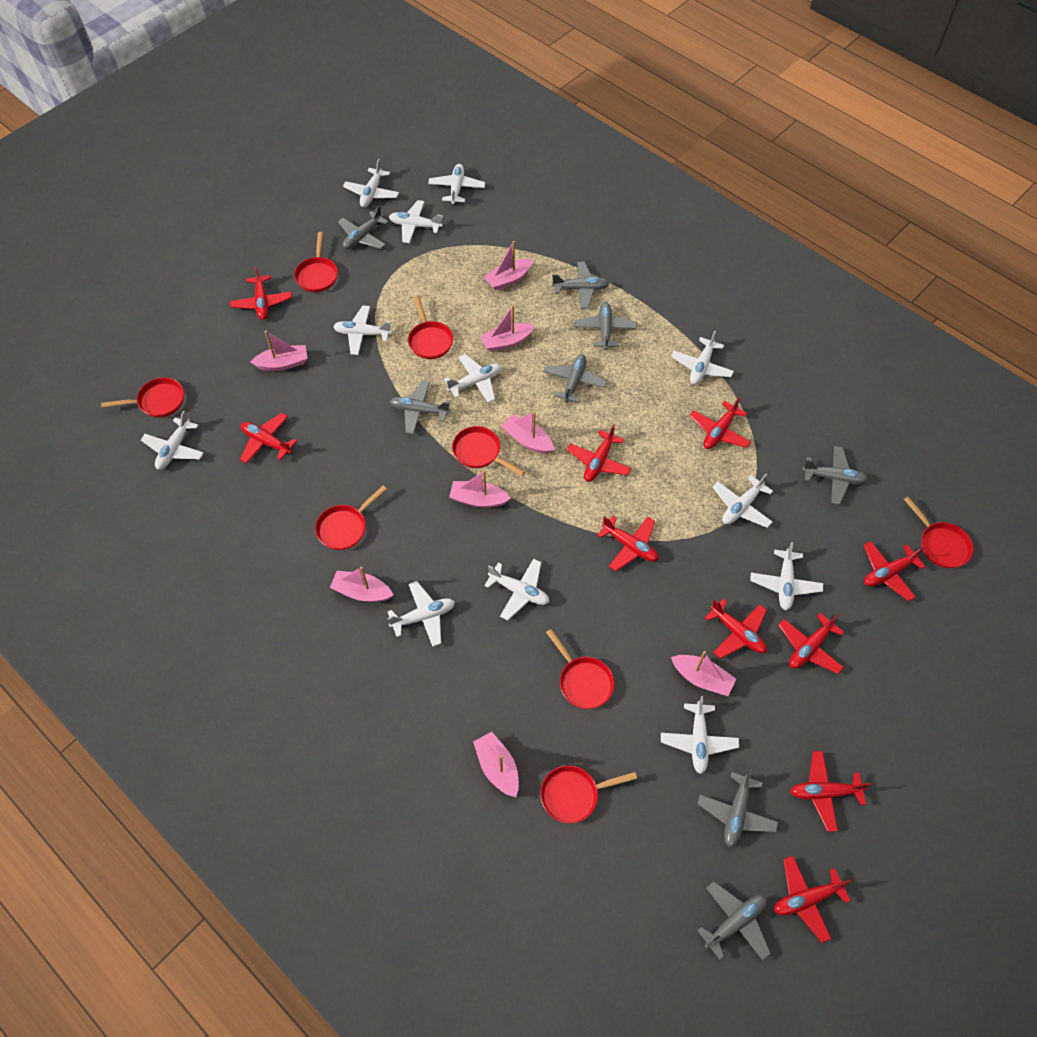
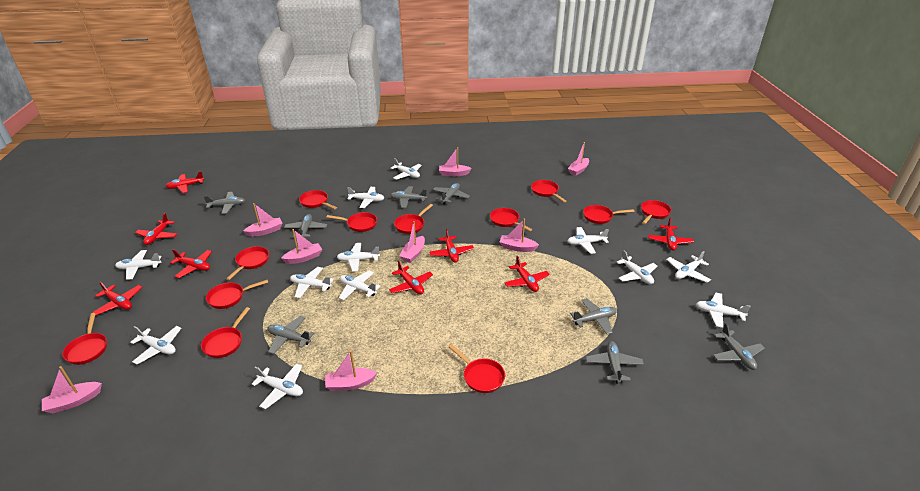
red pan: 8 -> 12
red plane: 10 -> 8

